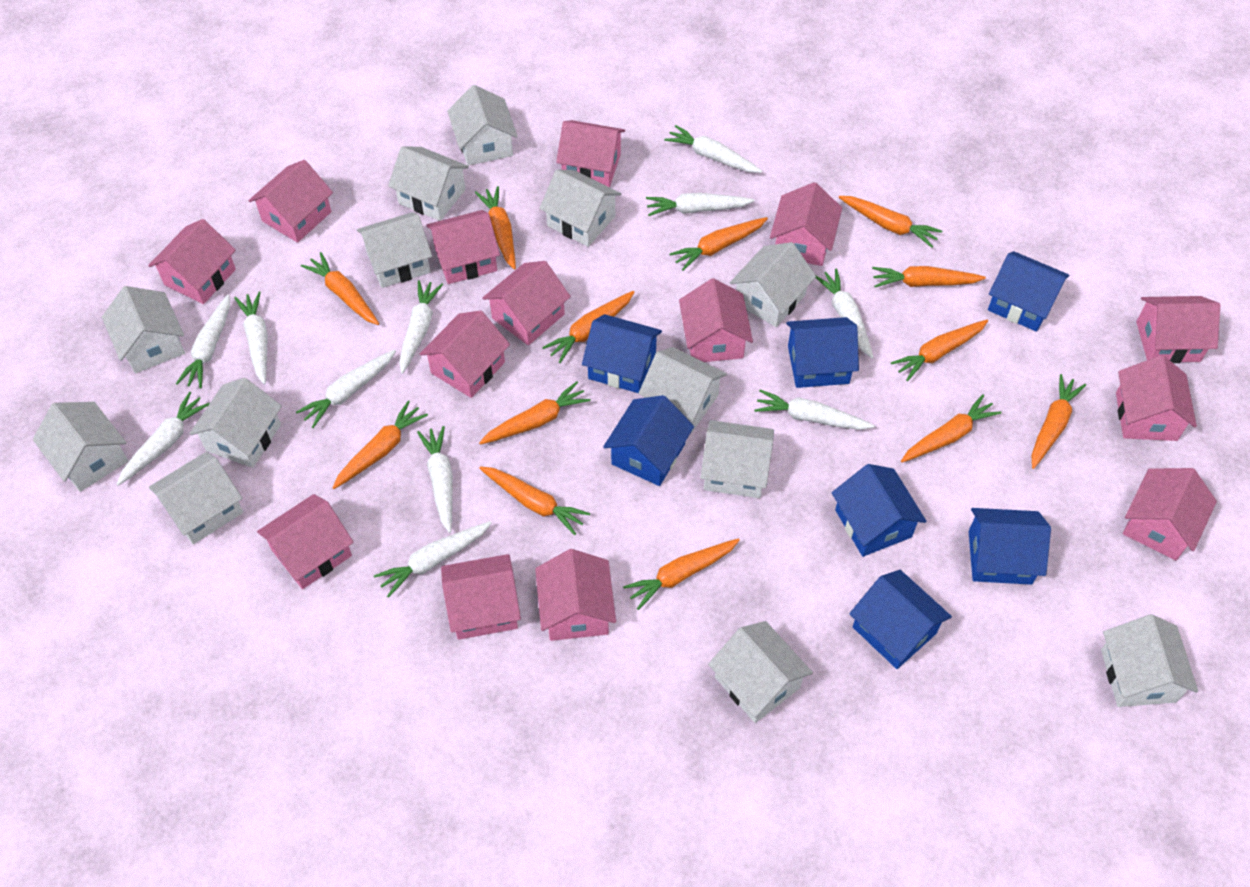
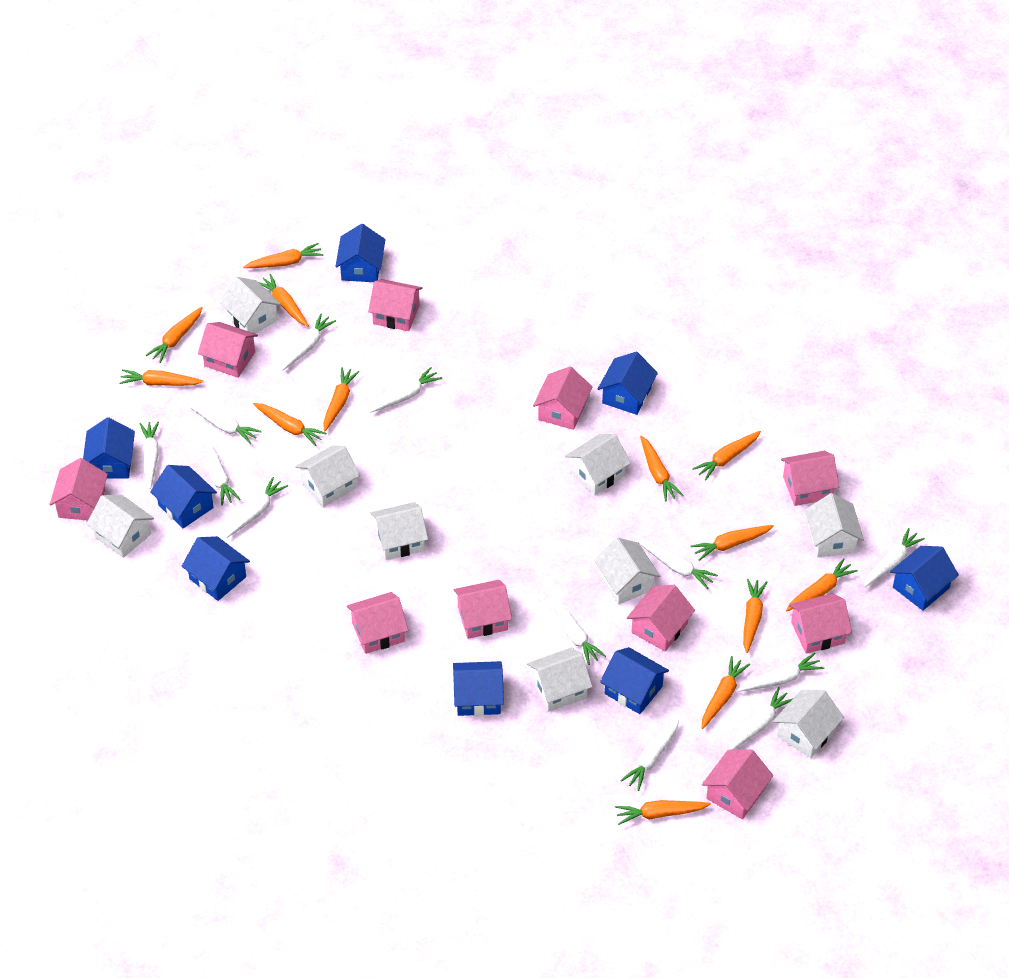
blue house: 7 -> 8
pink house: 14 -> 10
white carrot: 11 -> 12
white house: 13 -> 9

